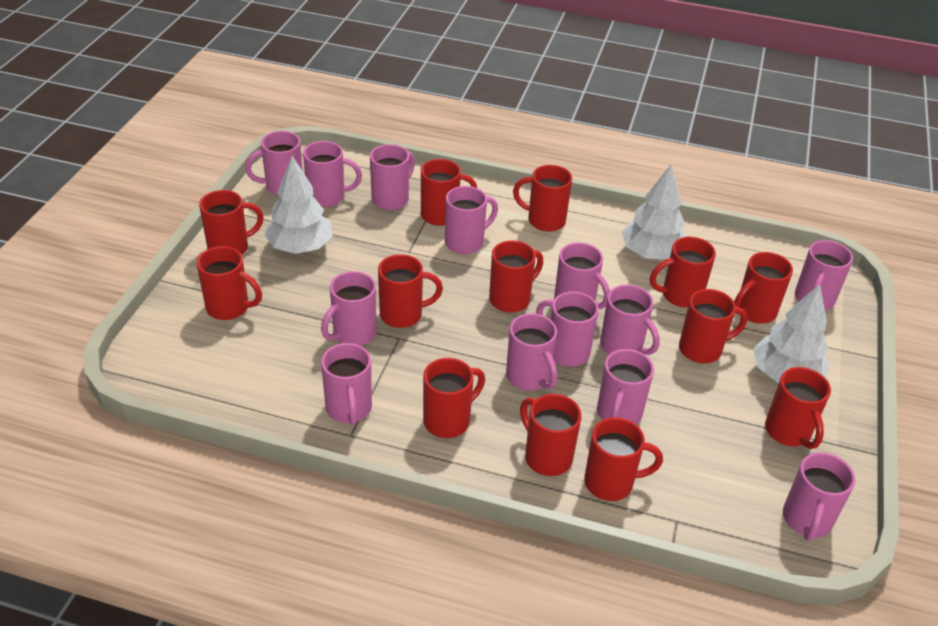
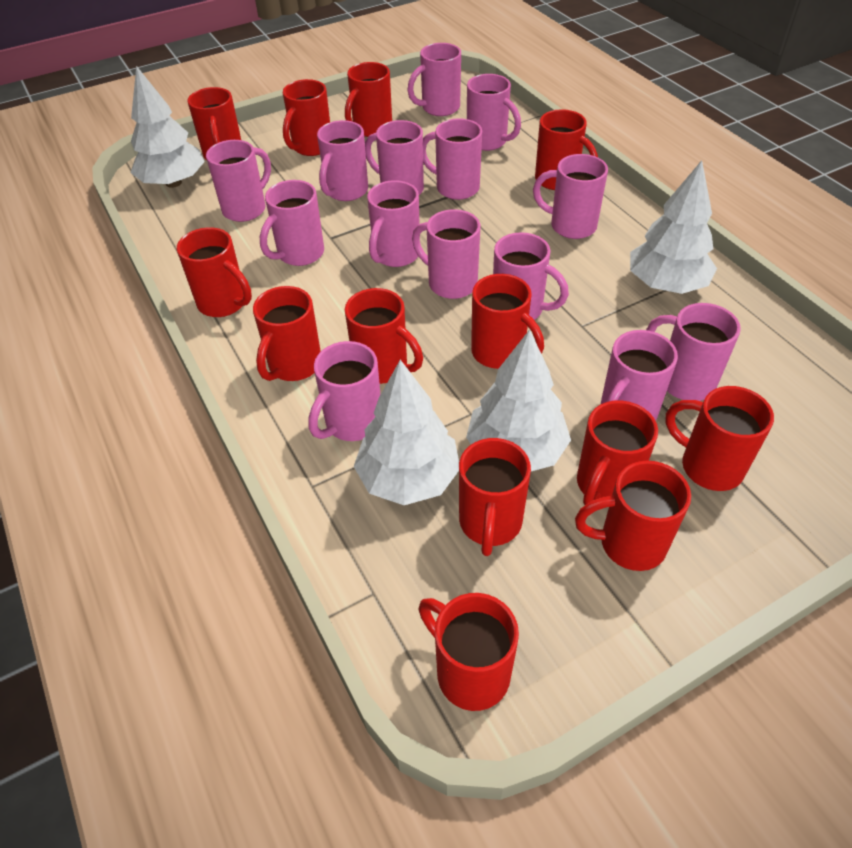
pink mug: 13 -> 14
white tree: 3 -> 4

